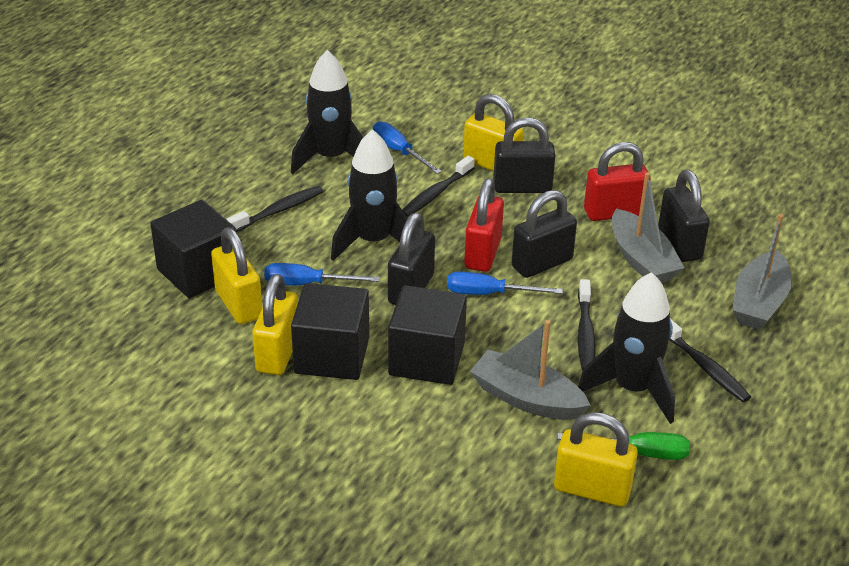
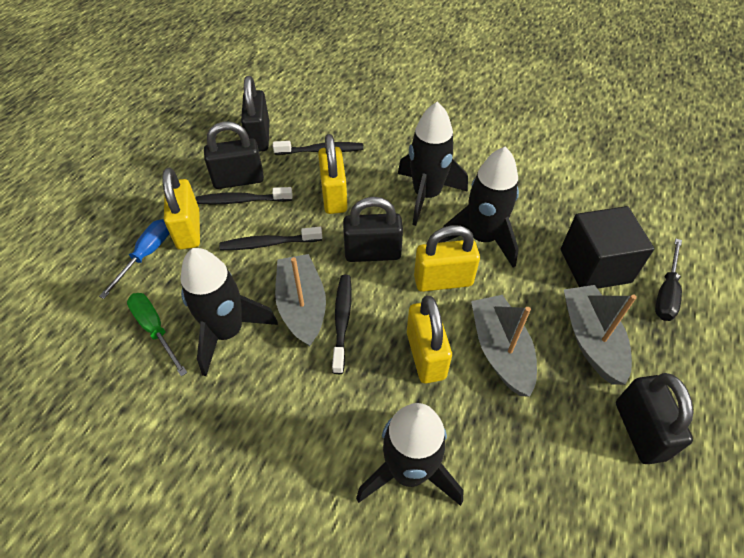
black cube: 3 -> 1
black rocket: 3 -> 4
black screwdriver: 0 -> 1
blue screwdriver: 3 -> 1
red padlock: 2 -> 0

